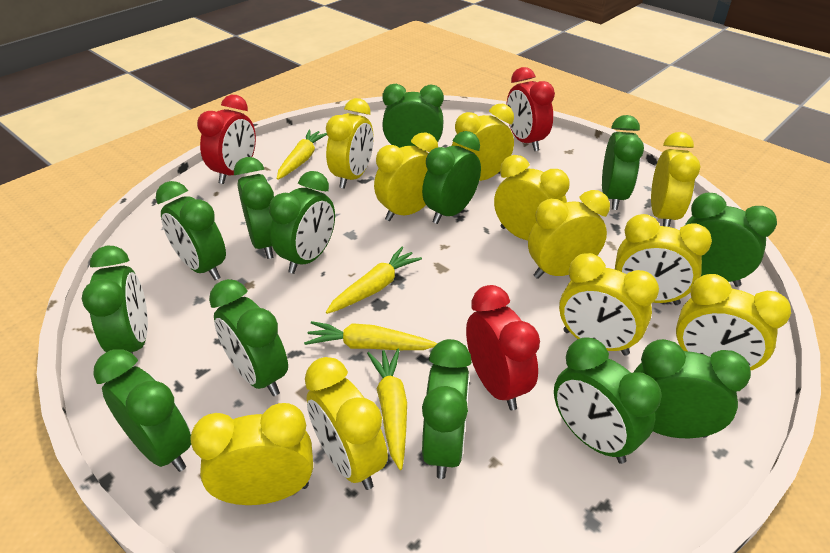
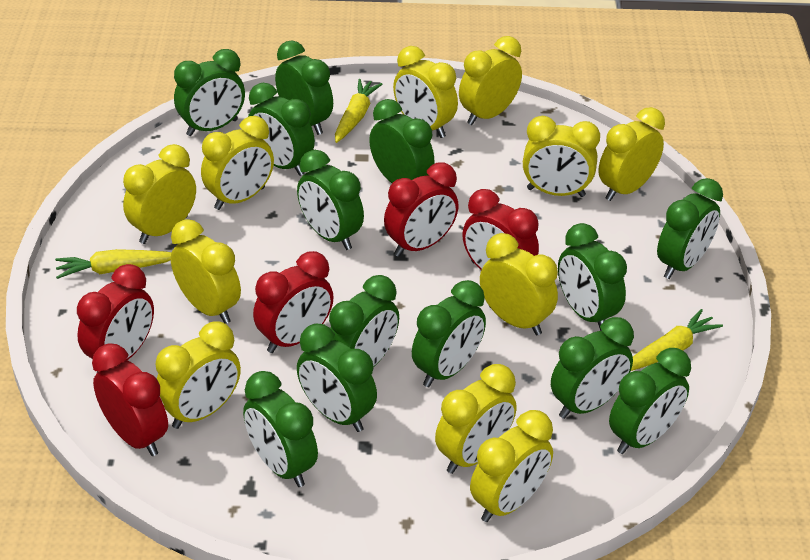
red clock: 3 -> 5
yellow carrot: 4 -> 3

